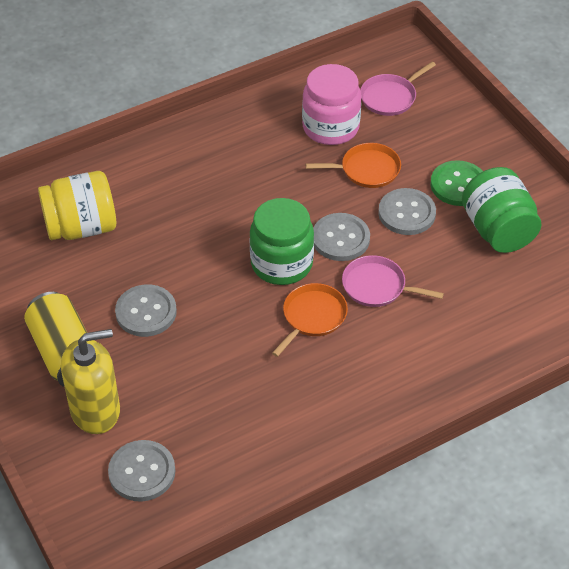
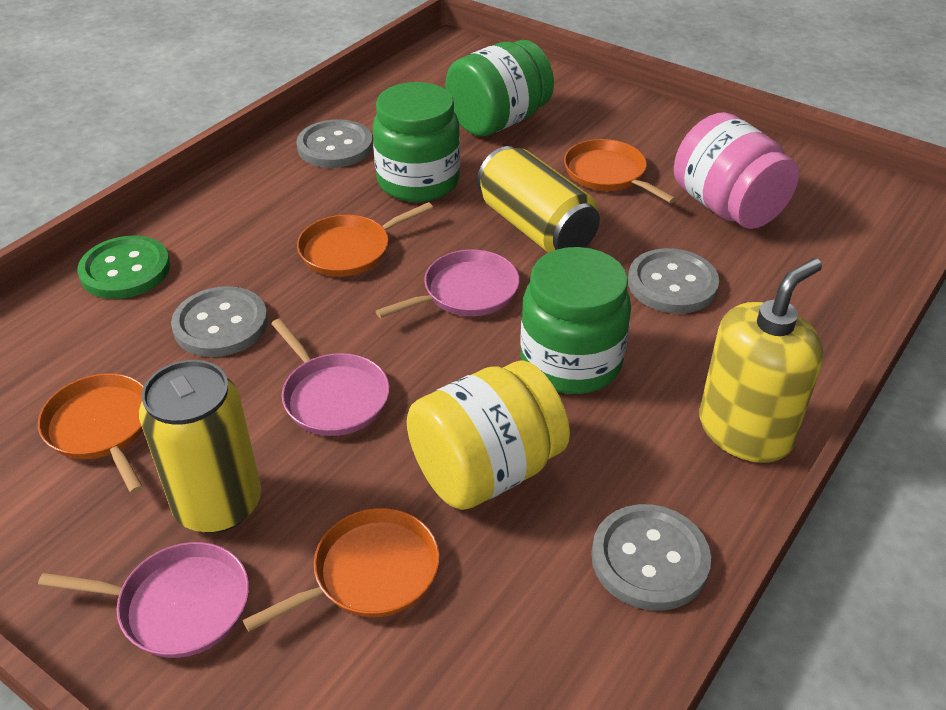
green jar: 2 -> 3
orange pan: 2 -> 4
pink pan: 2 -> 3
yellow can: 1 -> 2

